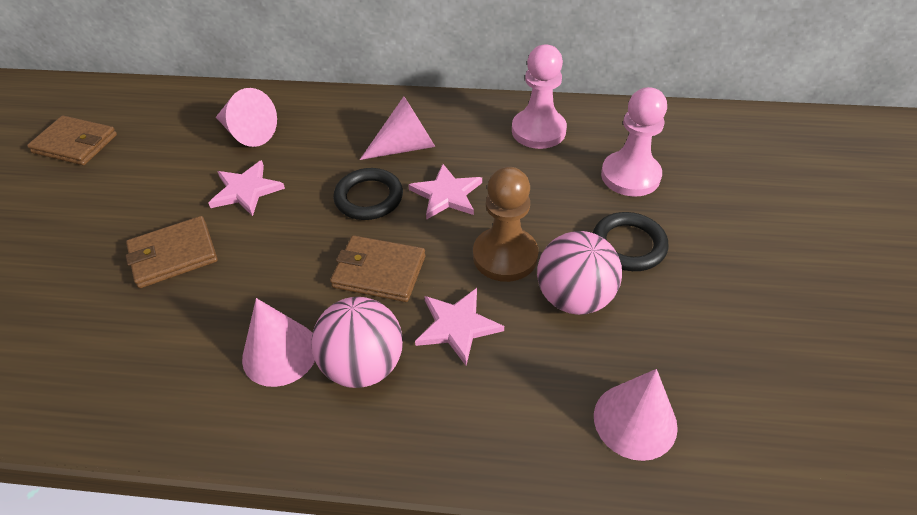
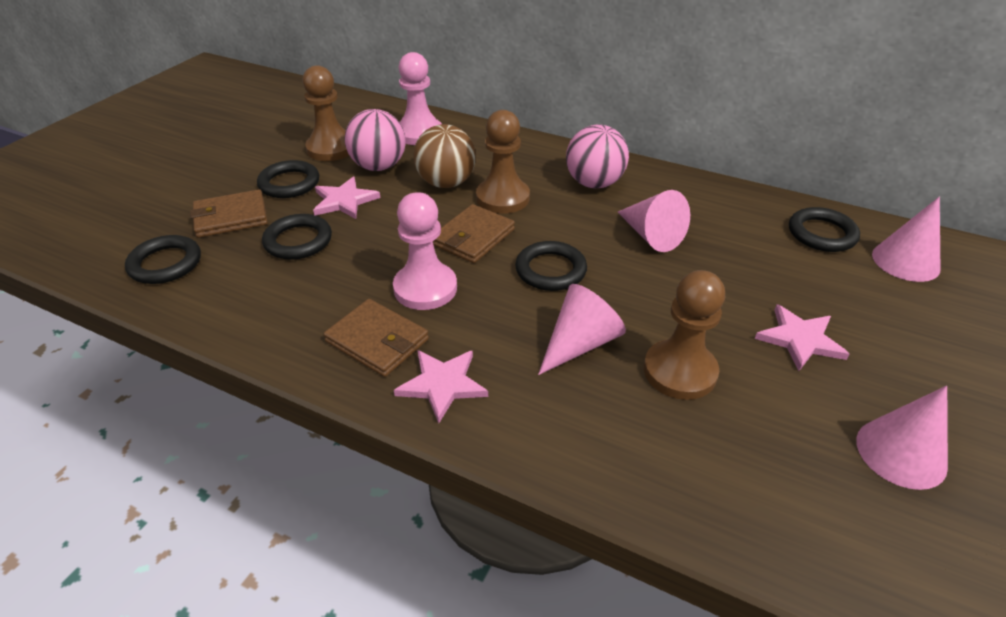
black ring: 2 -> 5
brown ball: 0 -> 1
brown pawn: 1 -> 3

